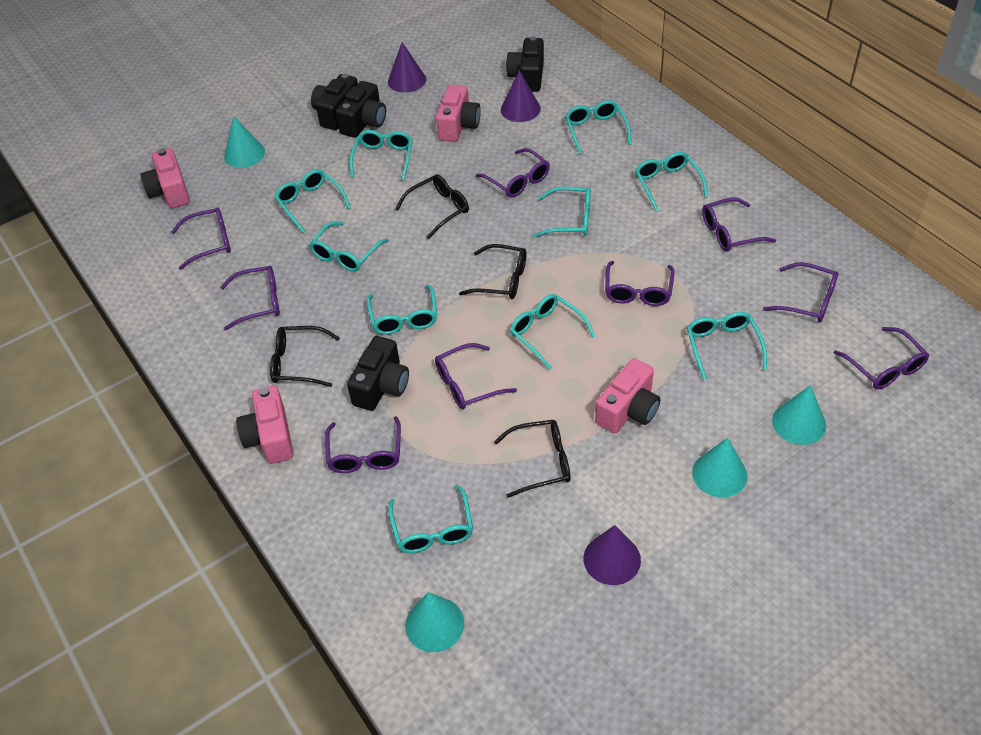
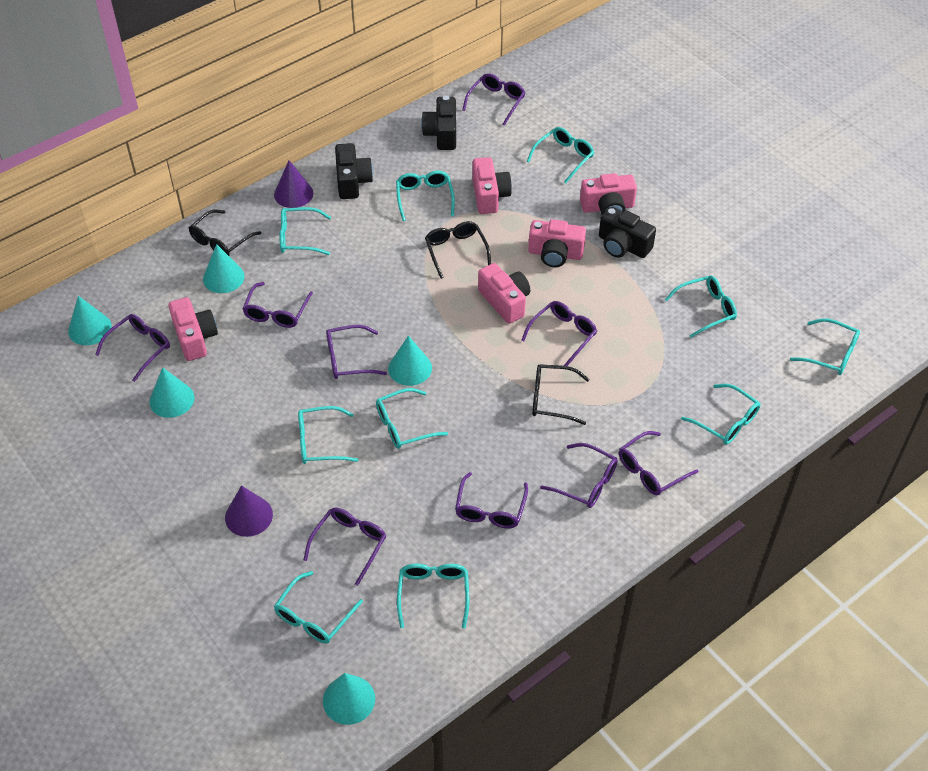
black camera: 4 -> 3
black glasses: 4 -> 3
pink camera: 4 -> 5
purple cone: 3 -> 2
turquoise cone: 4 -> 5

